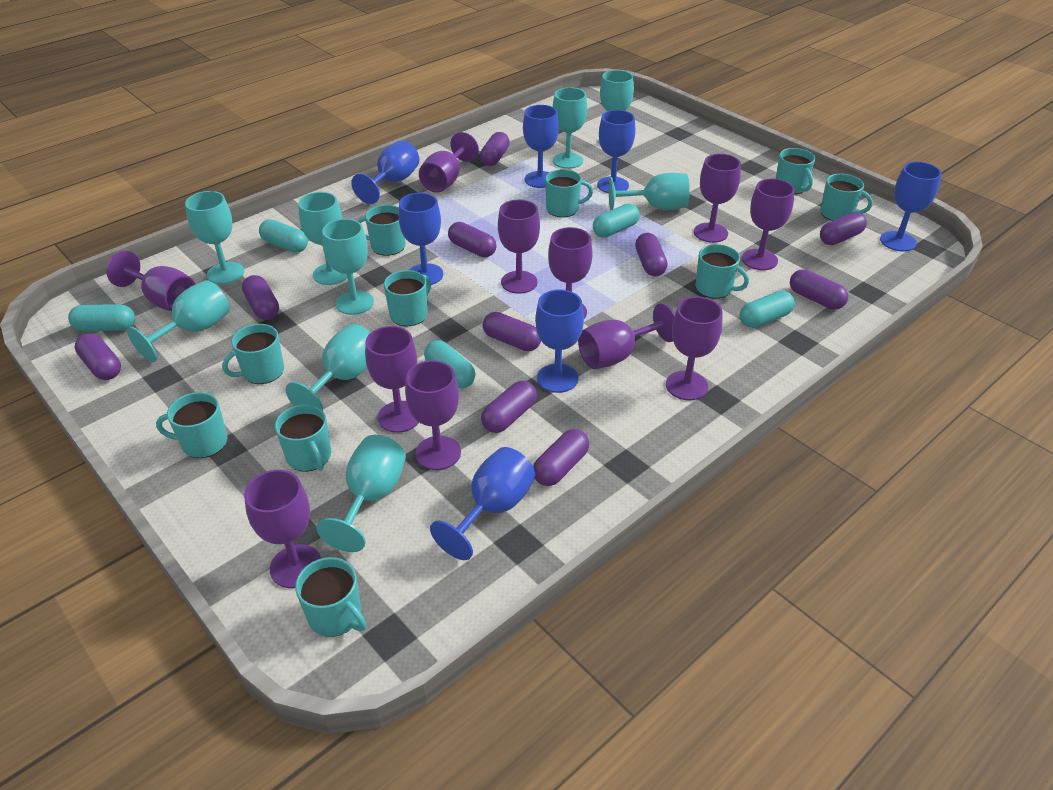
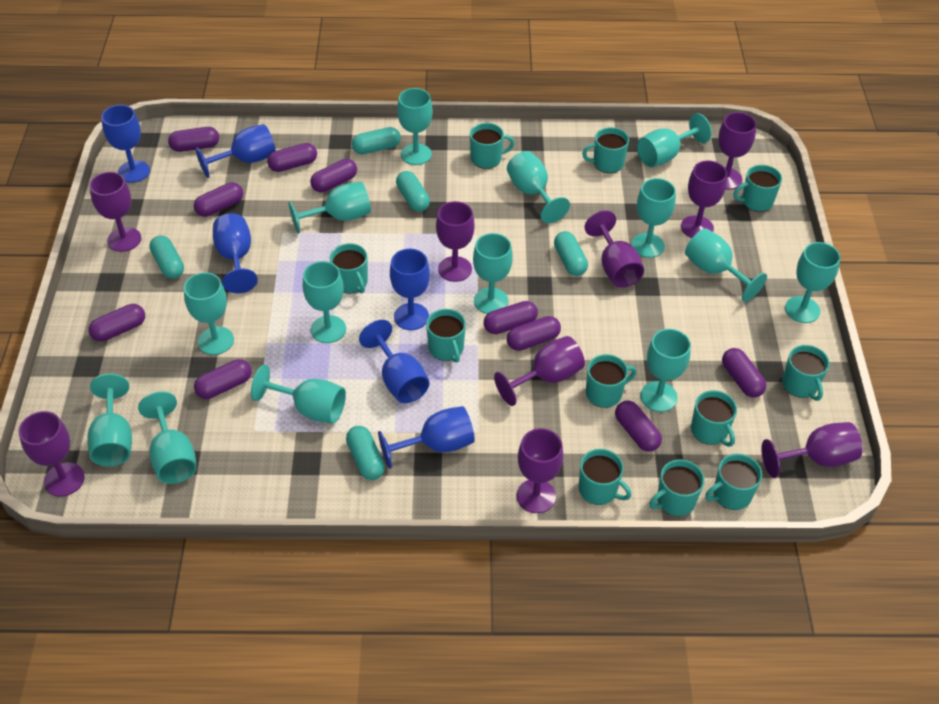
blue goblet: 7 -> 6
purple goblet: 11 -> 9
turquoise goblet: 9 -> 14
turquoise mug: 10 -> 11

